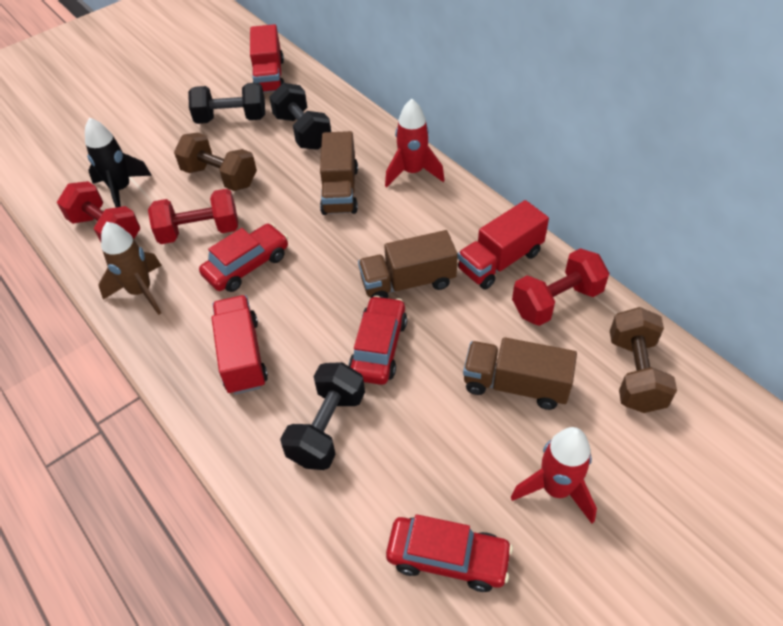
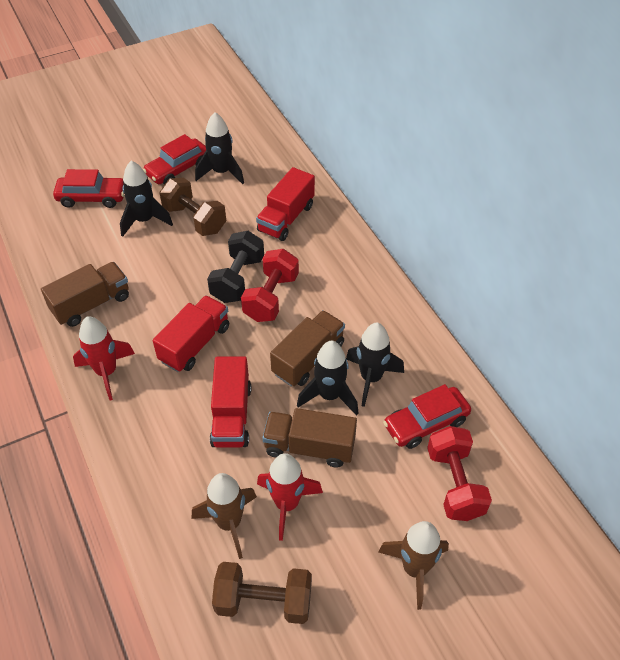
black dumbbell: 3 -> 1
black rocket: 1 -> 4
brown rocket: 1 -> 2
red dumbbell: 3 -> 2

